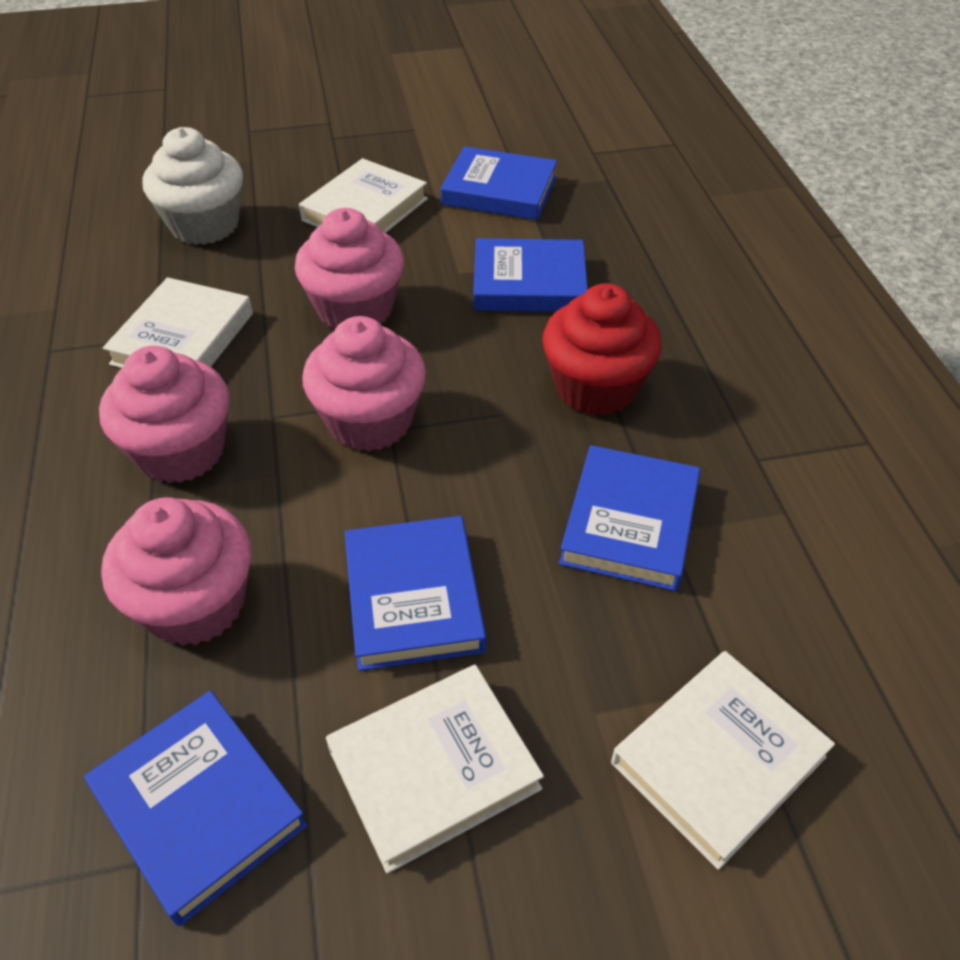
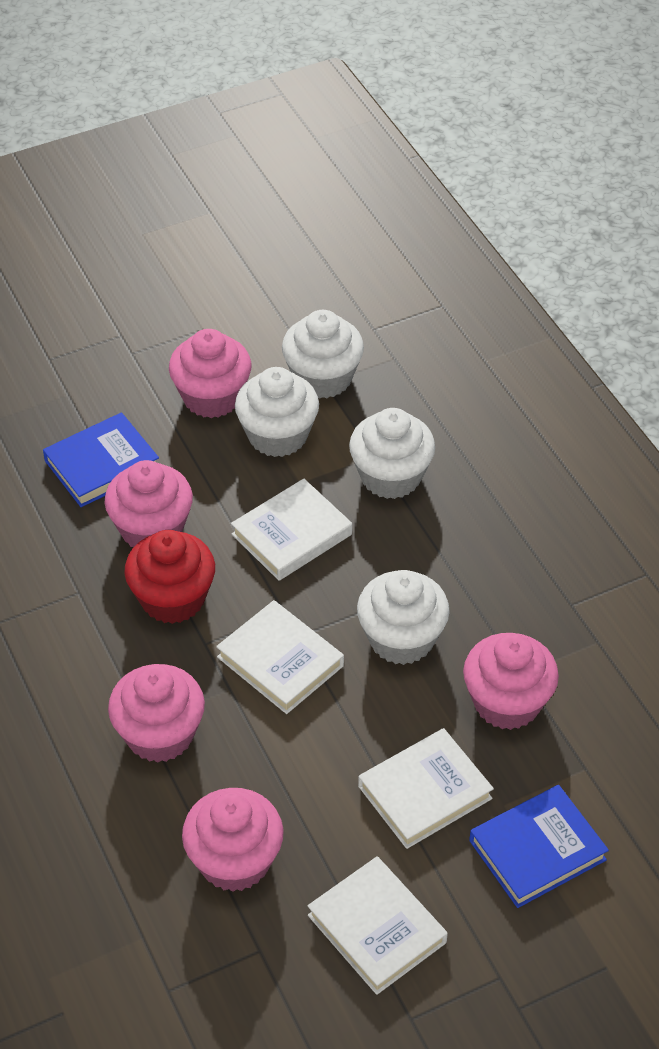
blue book: 5 -> 2
pink cupcake: 4 -> 5
white cupcake: 1 -> 4

